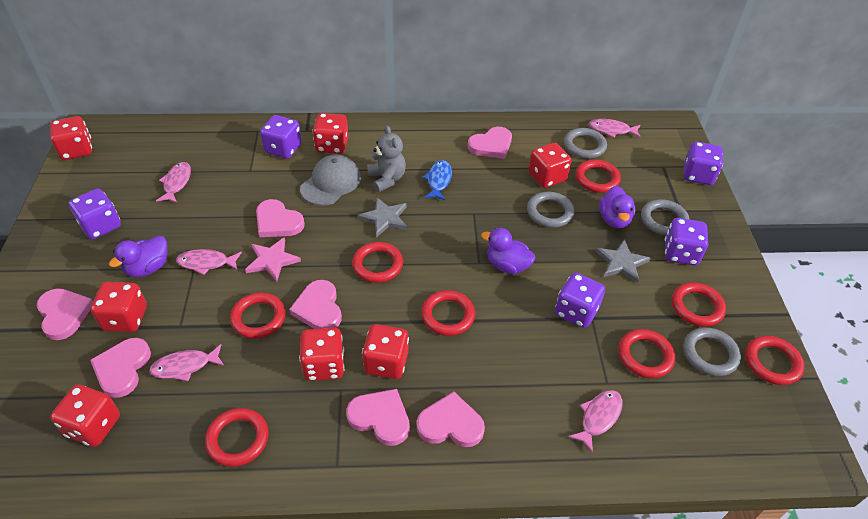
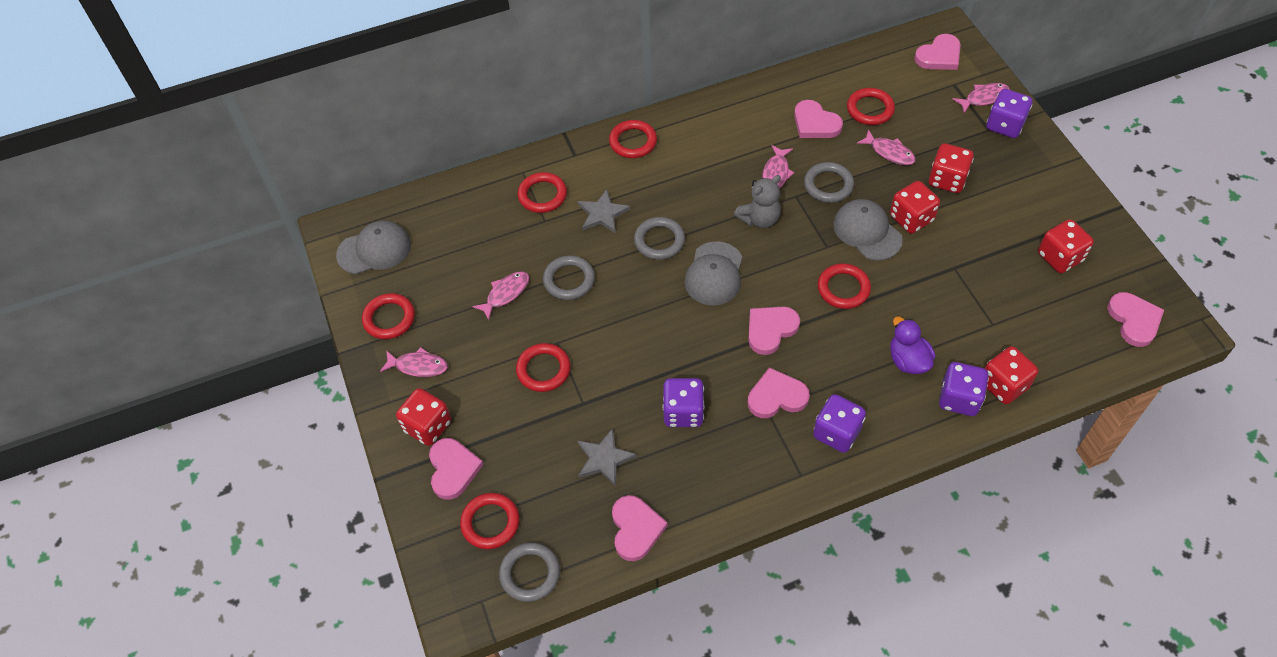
blue fish: 1 -> 0
grey cap: 1 -> 3
pink star: 1 -> 0
purple dice: 5 -> 4
purple duck: 3 -> 1
red dice: 7 -> 5
red ring: 8 -> 7

